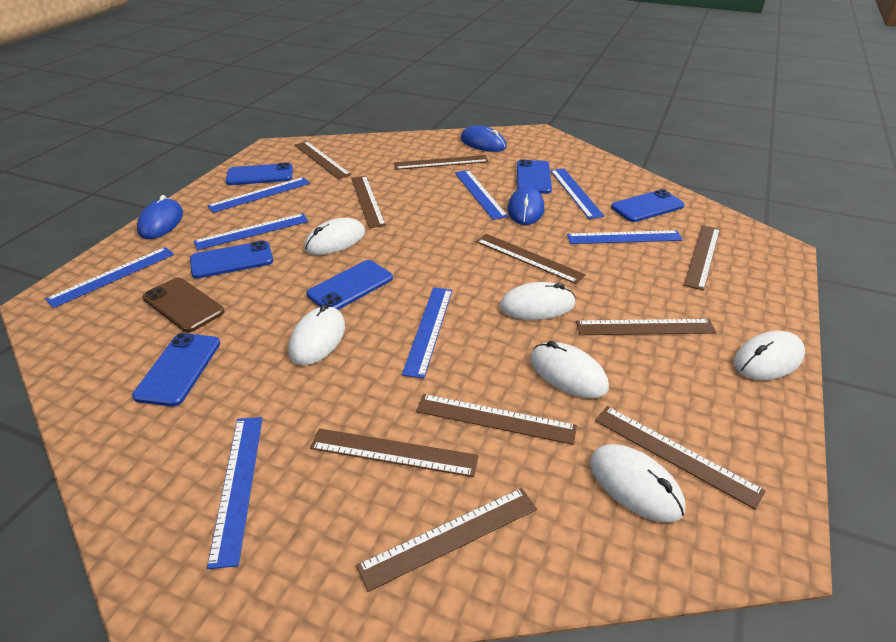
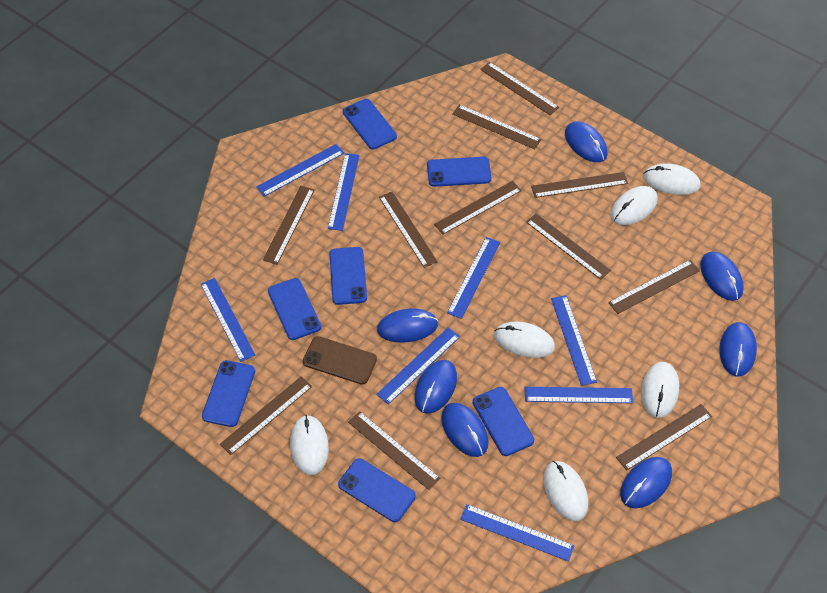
blue mouse: 3 -> 7
blue phone: 6 -> 7
brown ruler: 10 -> 11

